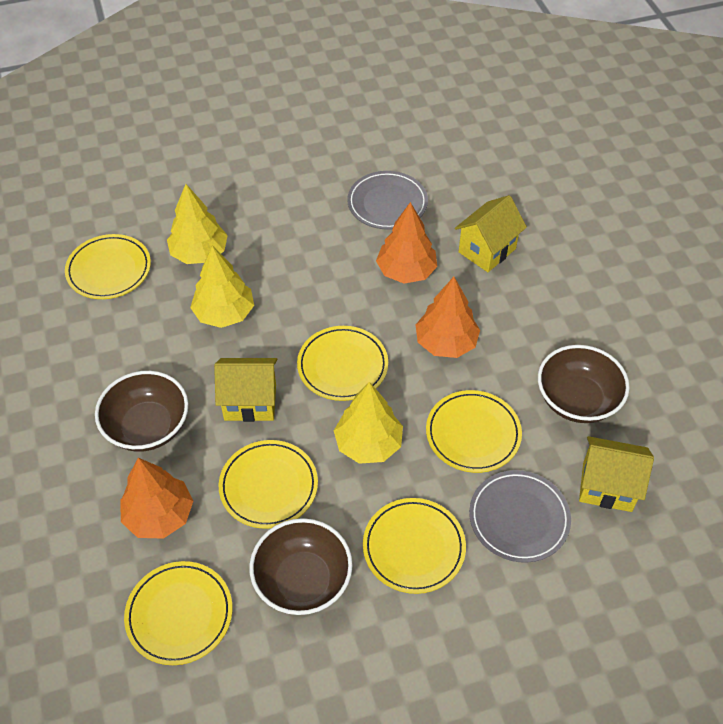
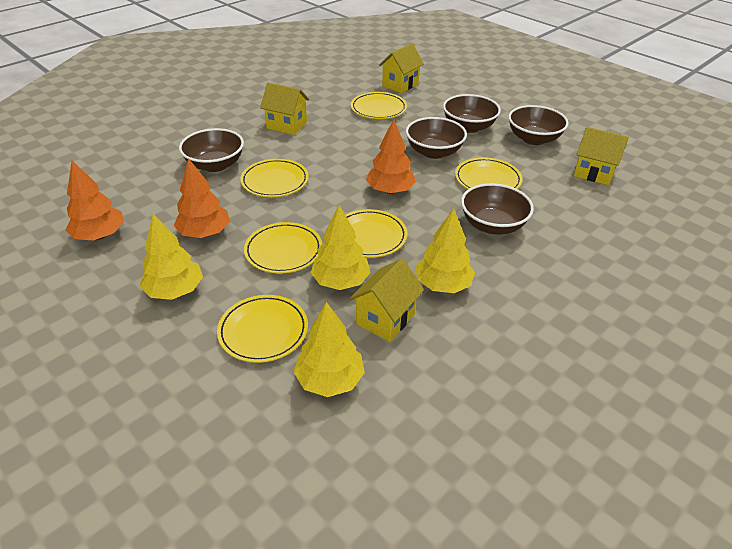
brown bowl: 3 -> 5
grey plate: 2 -> 0
yellow house: 3 -> 4
yellow tree: 3 -> 4

